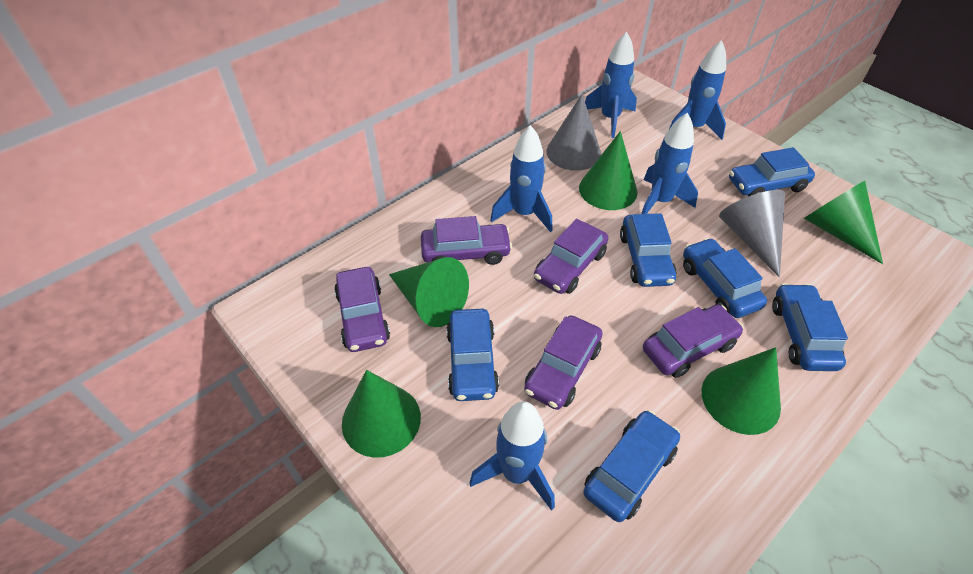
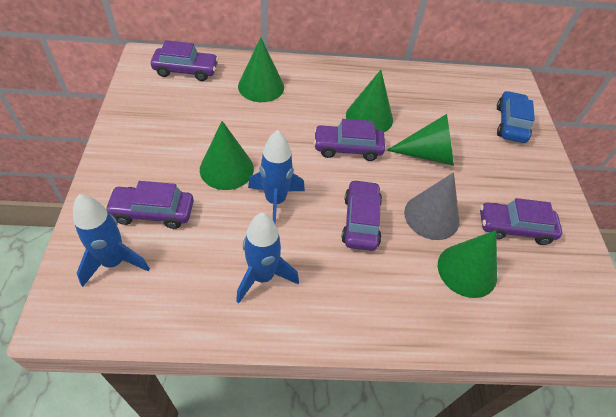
blue car: 6 -> 1
blue rocket: 5 -> 3
grey cone: 2 -> 1

